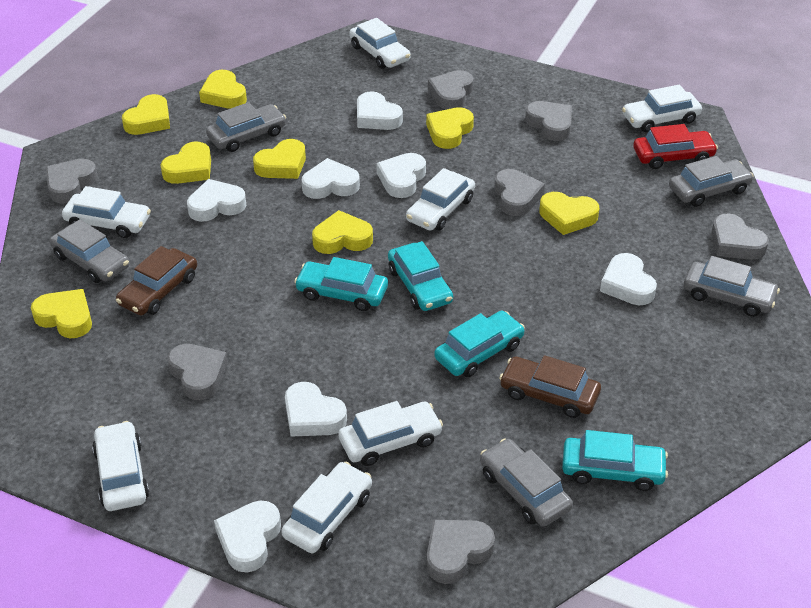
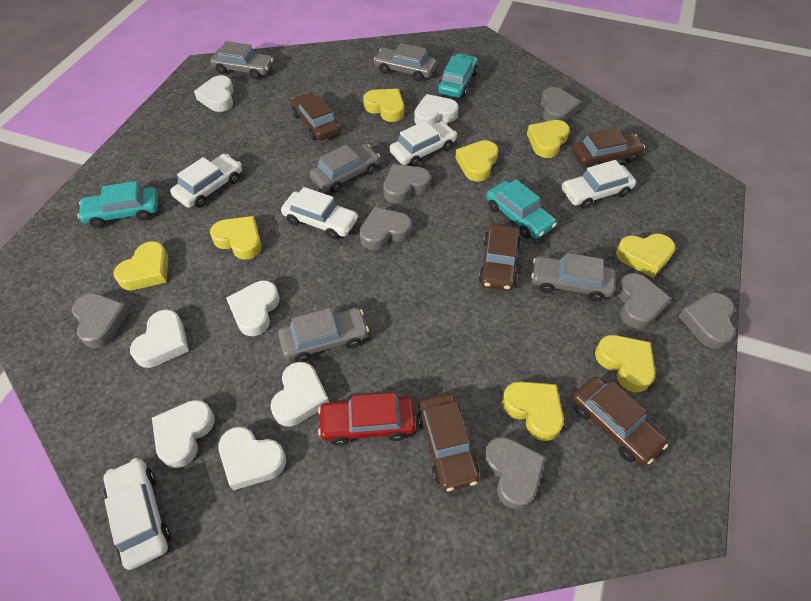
brown car: 2 -> 5
turquoise car: 4 -> 3
white car: 7 -> 5

